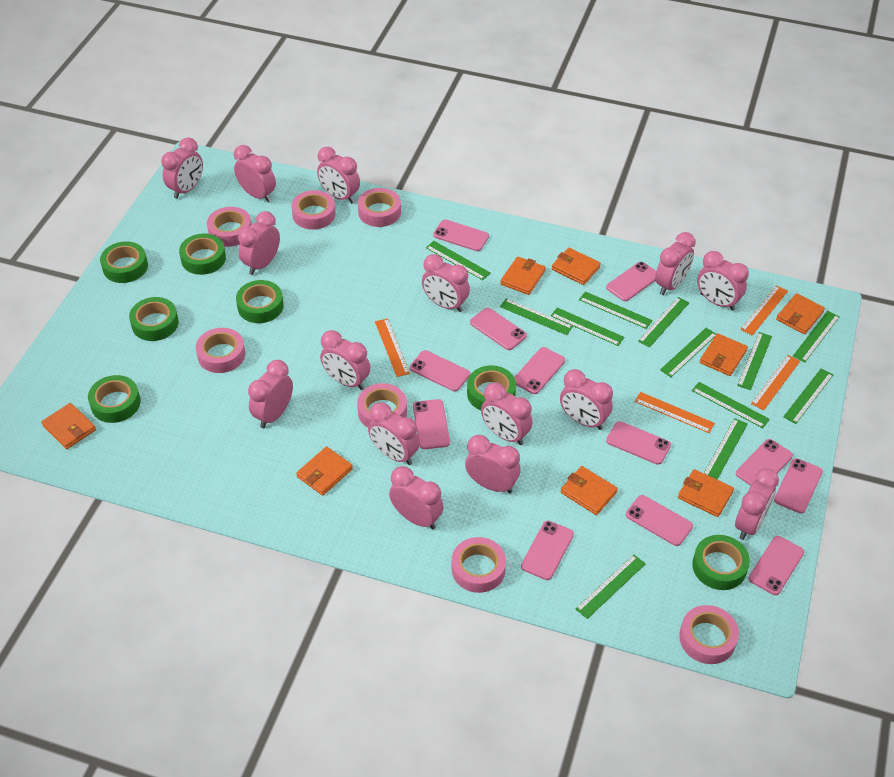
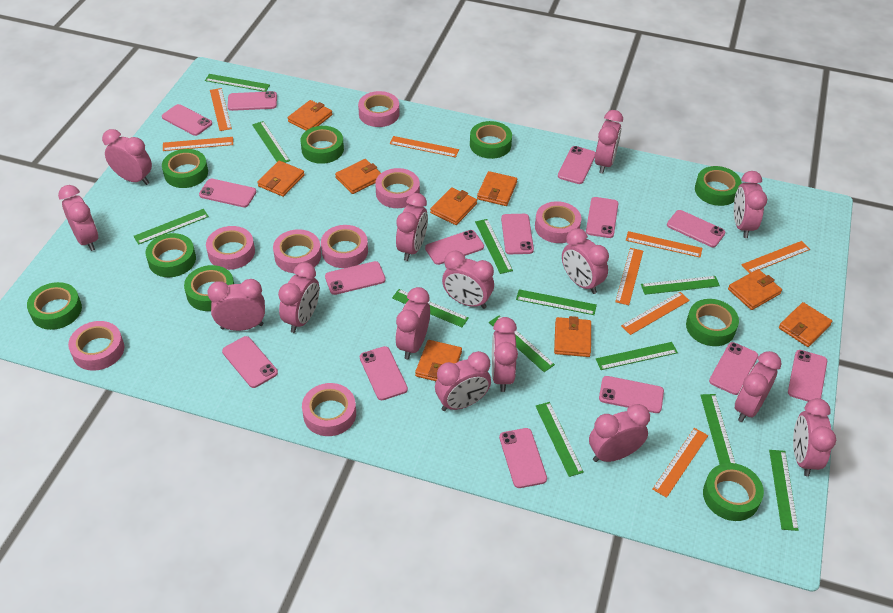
green tape: 7 -> 9
orange ruler: 4 -> 8
orange wallet: 8 -> 9
pink phone: 12 -> 15
pink tape: 7 -> 8

